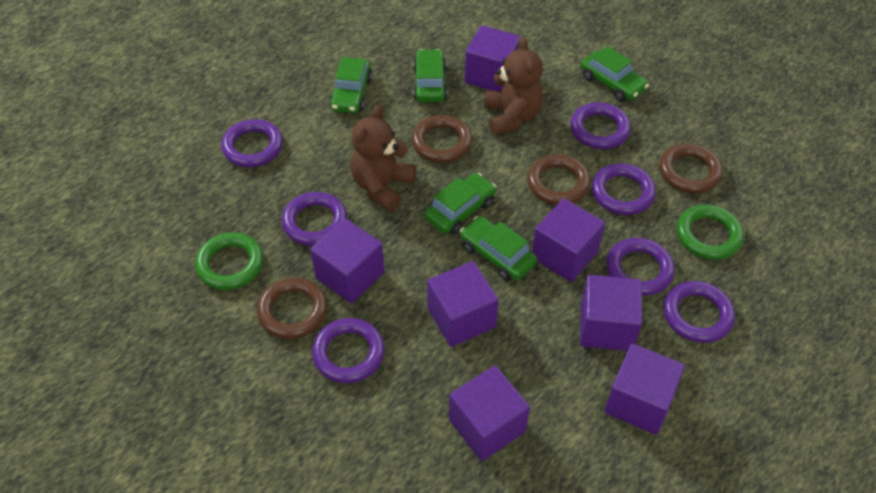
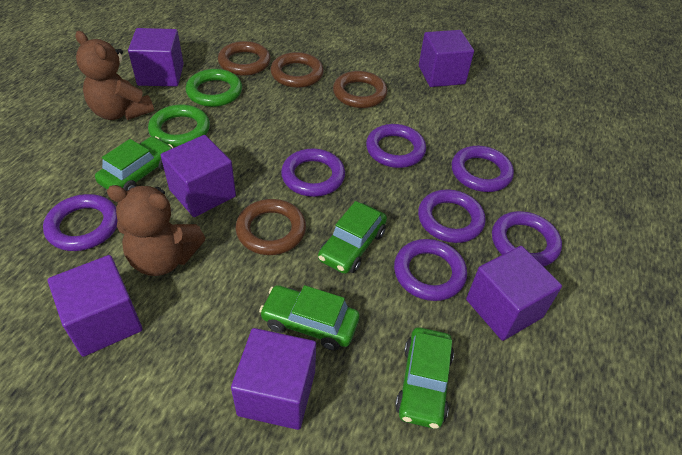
green car: 5 -> 4
purple cube: 7 -> 6

